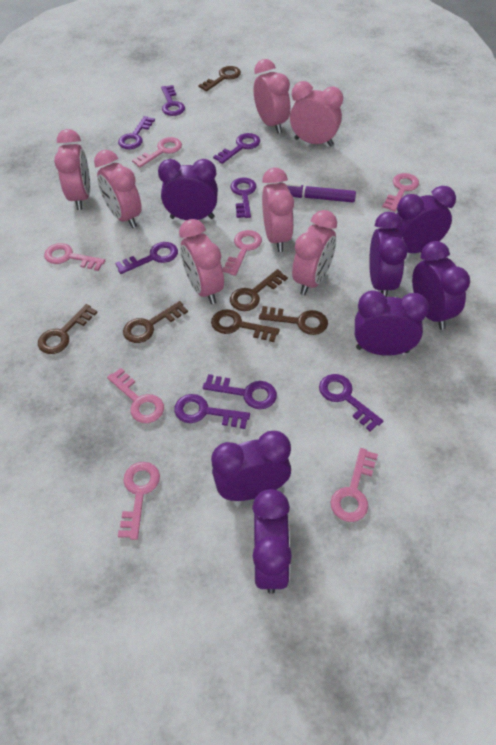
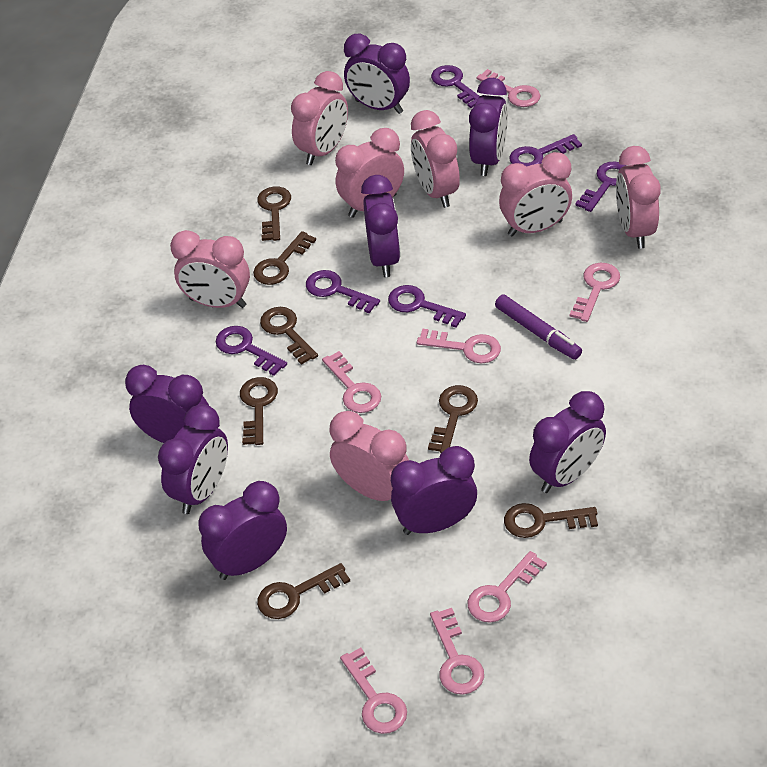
brown key: 6 -> 7
purple clock: 7 -> 8
purple key: 8 -> 6

